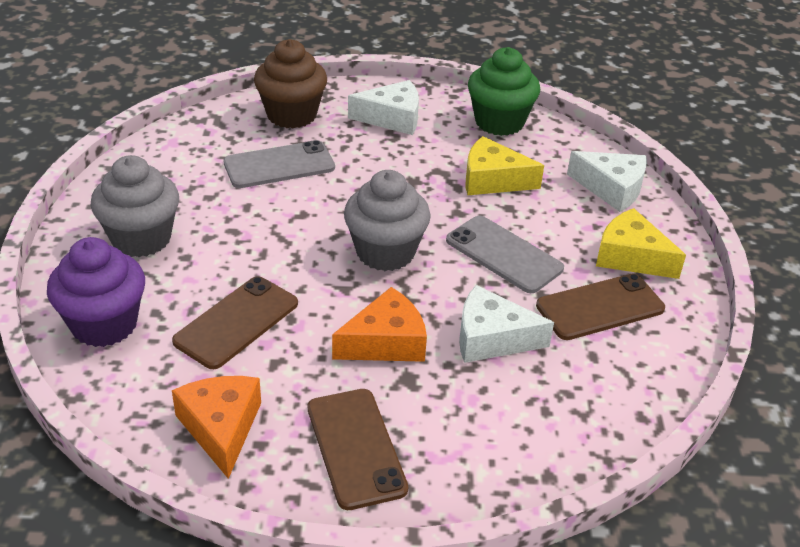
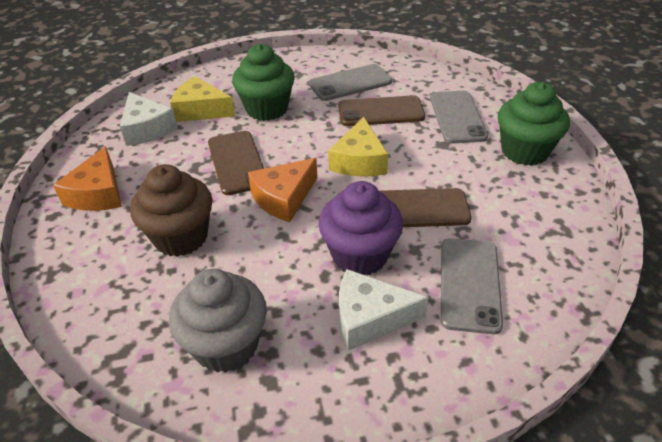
green cupcake: 1 -> 2
grey cupcake: 2 -> 1
grey phone: 2 -> 3
white cheese: 3 -> 2

